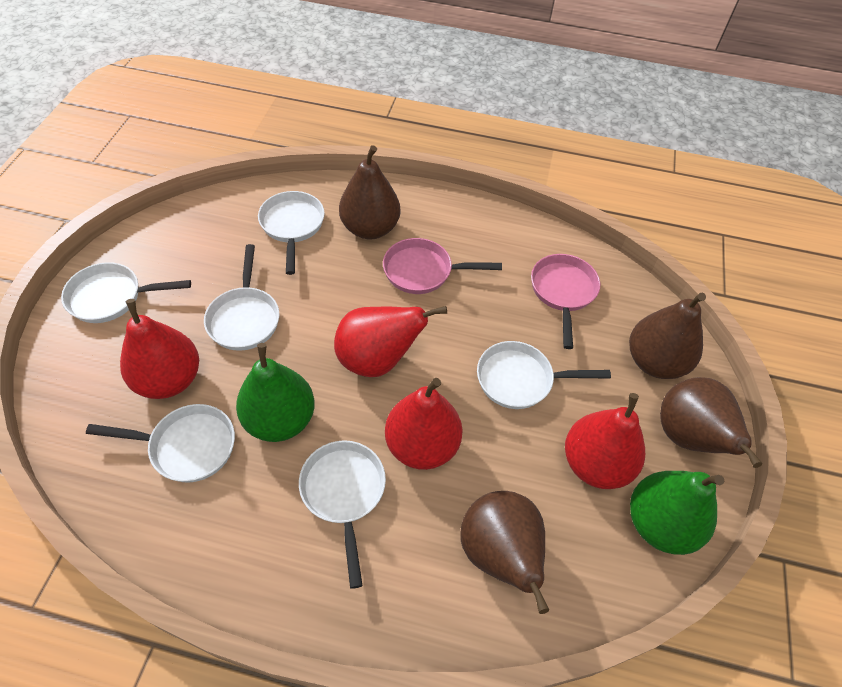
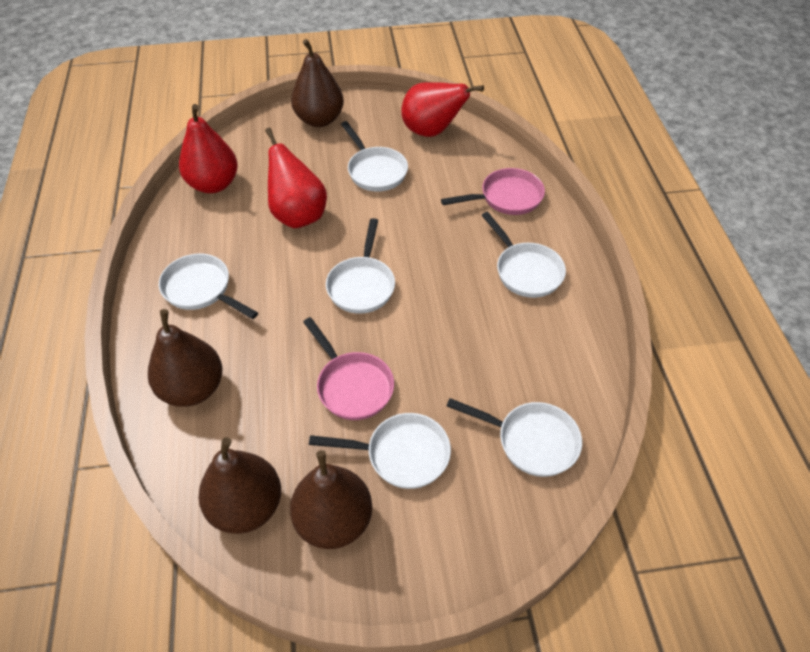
green pear: 2 -> 0
red pear: 4 -> 3

